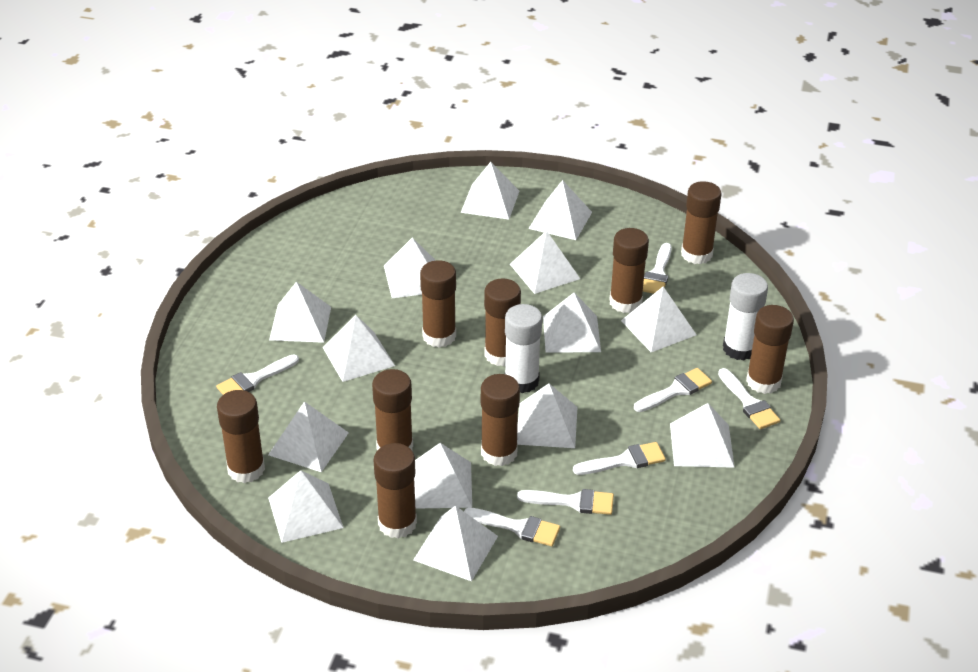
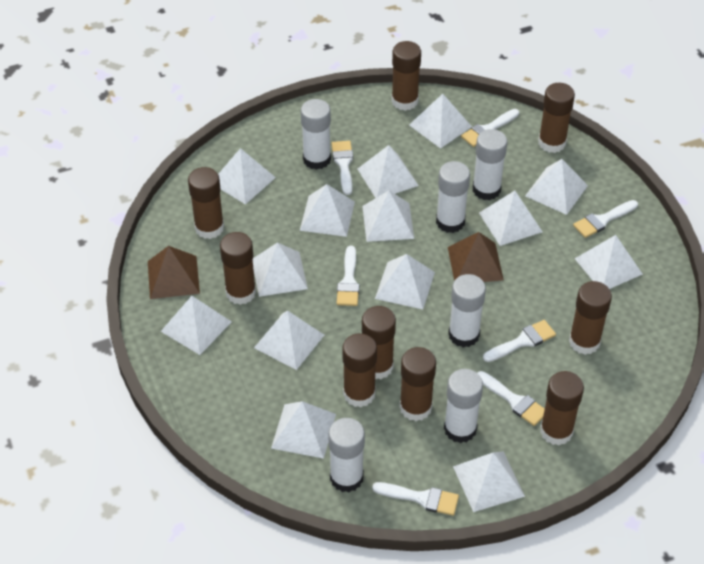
brown pyramid: 0 -> 2
white glue stick: 2 -> 6

